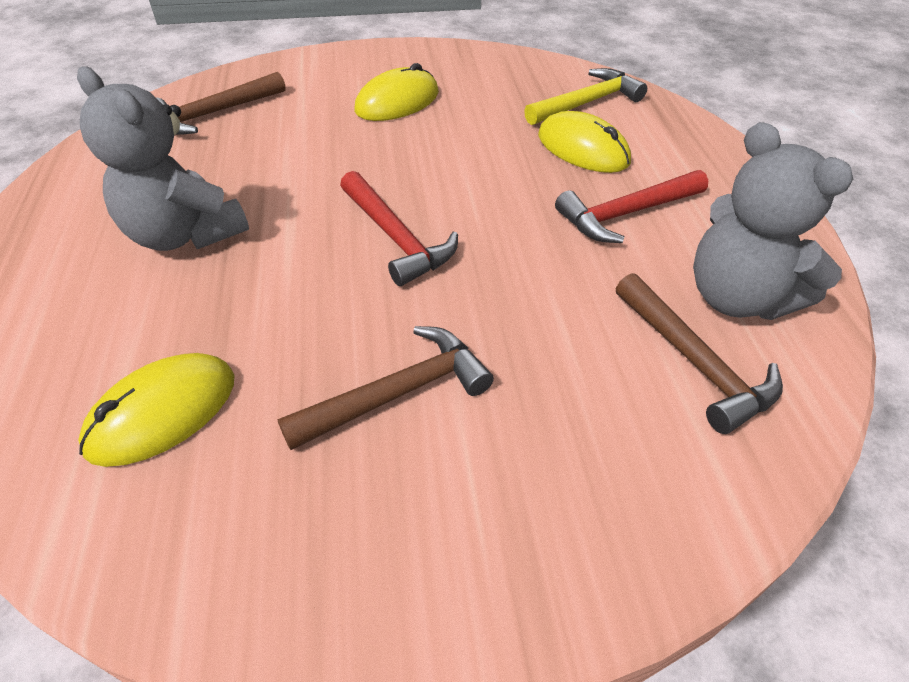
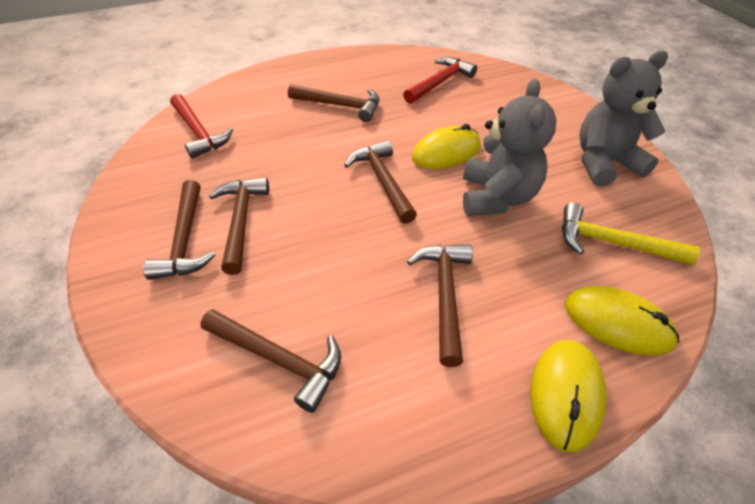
brown hammer: 3 -> 6

